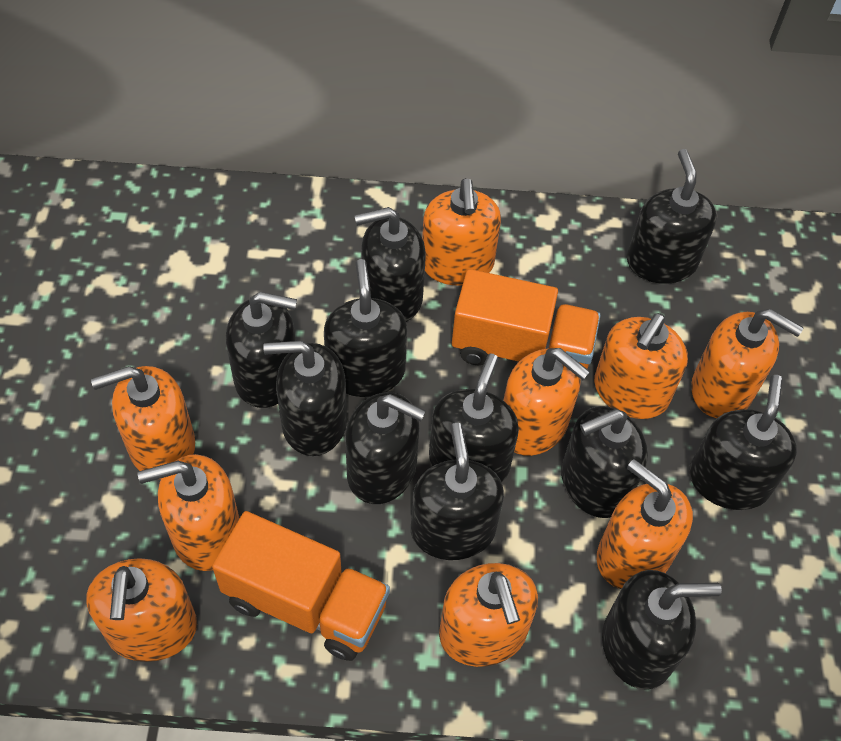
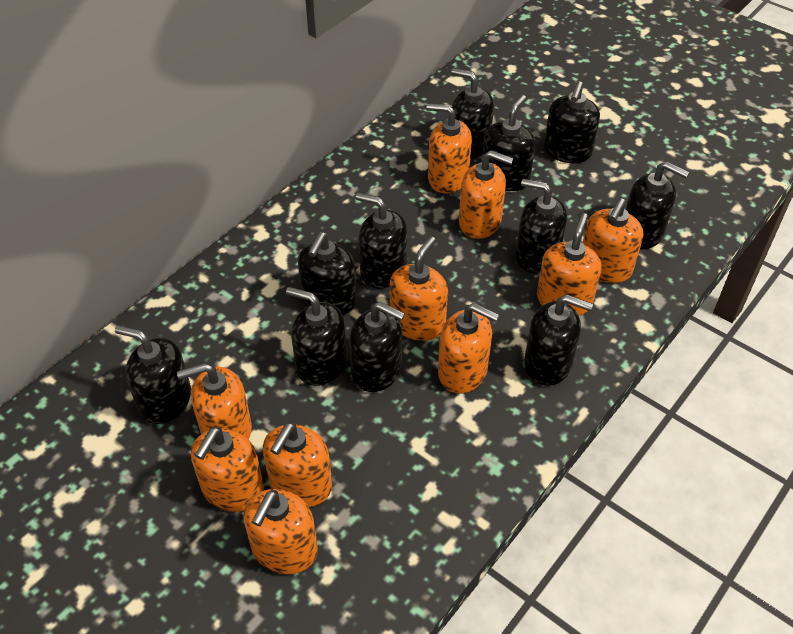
orange soap dispenser: 9 -> 10
orange truck: 2 -> 0

